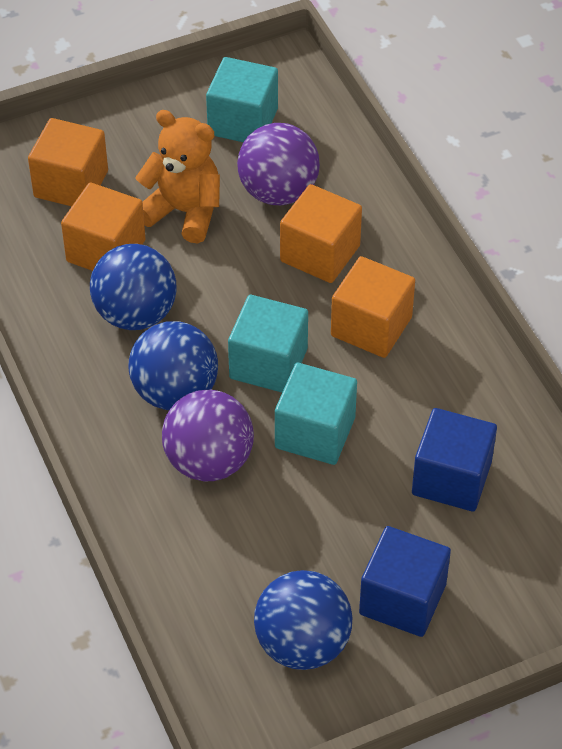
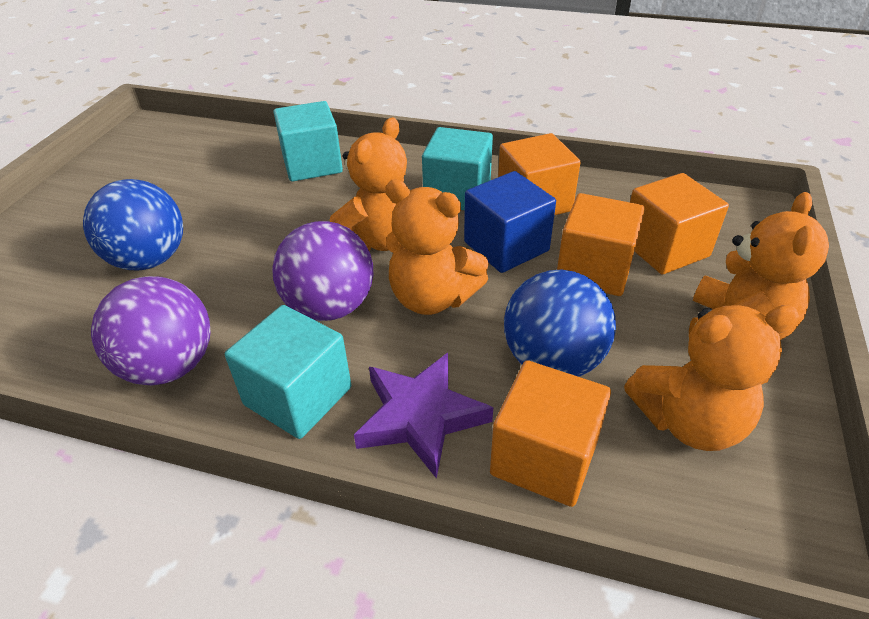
blue ball: 3 -> 2
blue cube: 2 -> 1
orange teddy bear: 1 -> 4
purple star: 0 -> 1

